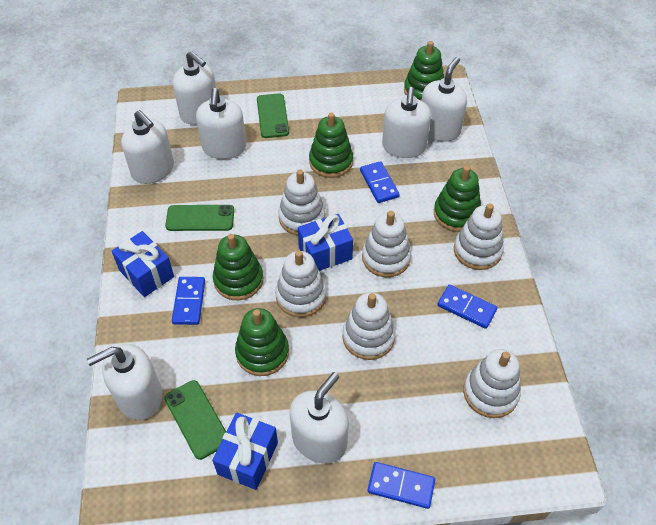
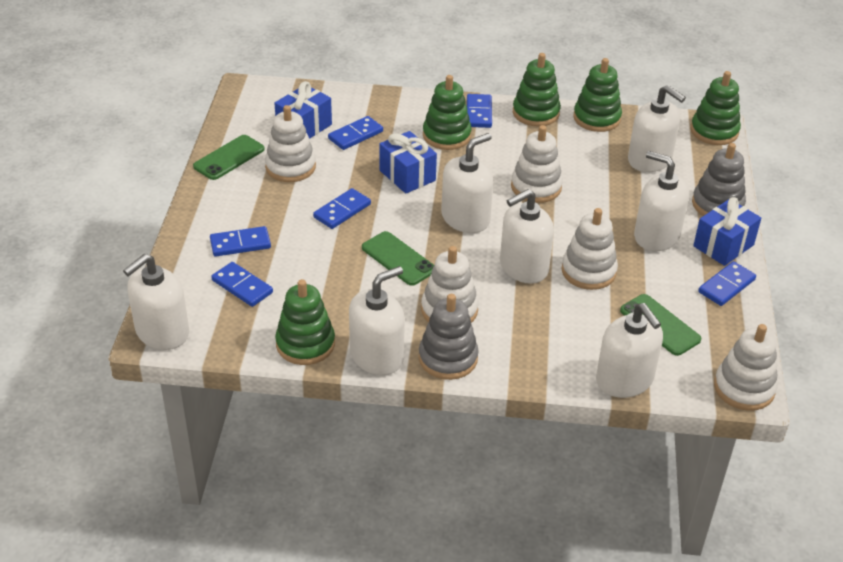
blue domino: 4 -> 6
grey stacking toy: 0 -> 2
white stacking toy: 6 -> 5

